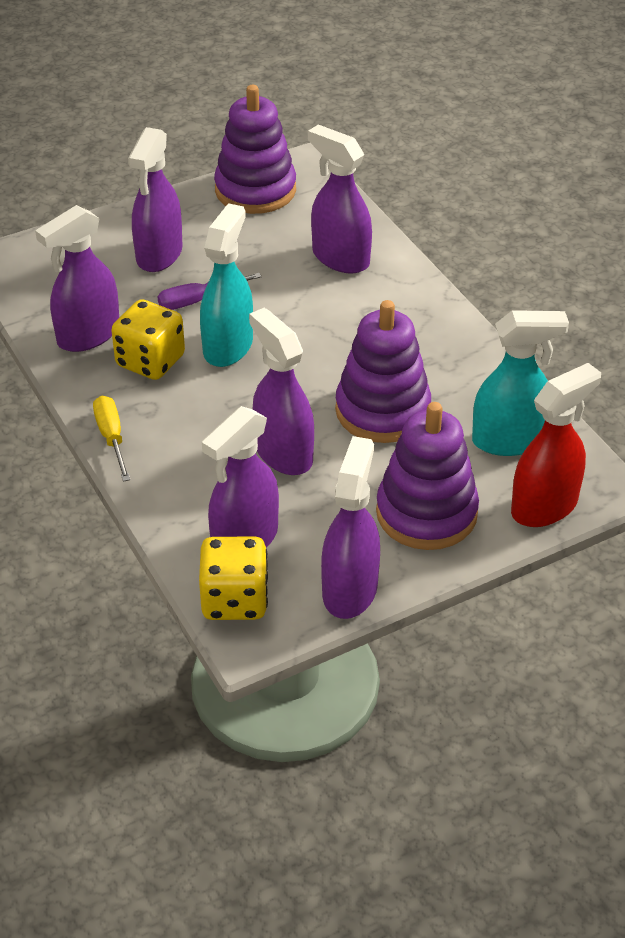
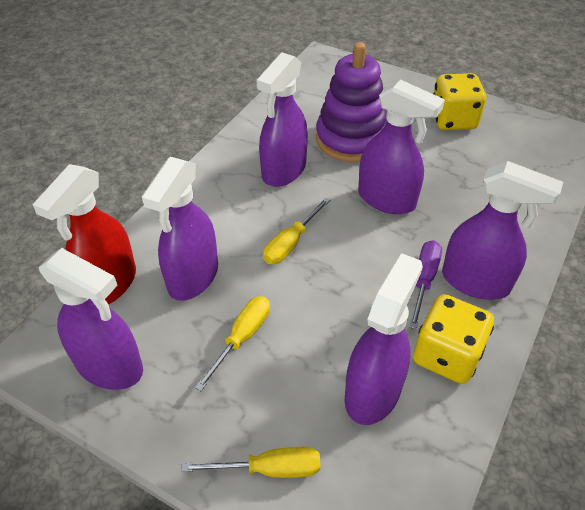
purple stacking toy: 3 -> 1
turquoise spray bottle: 2 -> 0
yellow screwdriver: 1 -> 3

